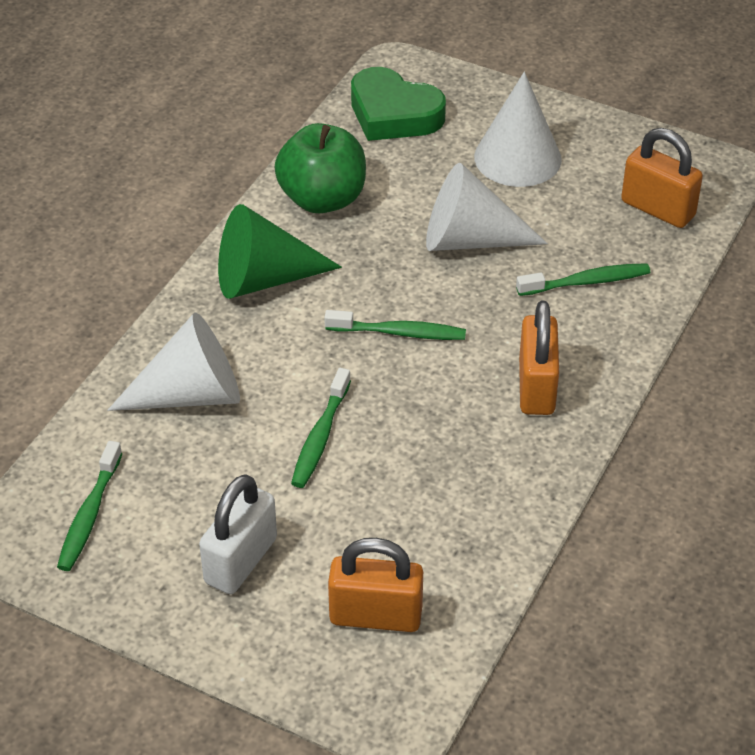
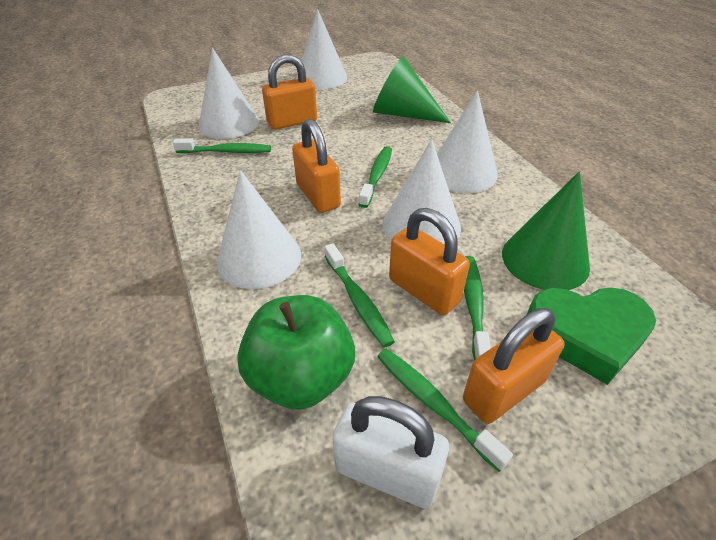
green cone: 1 -> 2
green toothbrush: 4 -> 5
orange padlock: 3 -> 4
white cone: 3 -> 5

